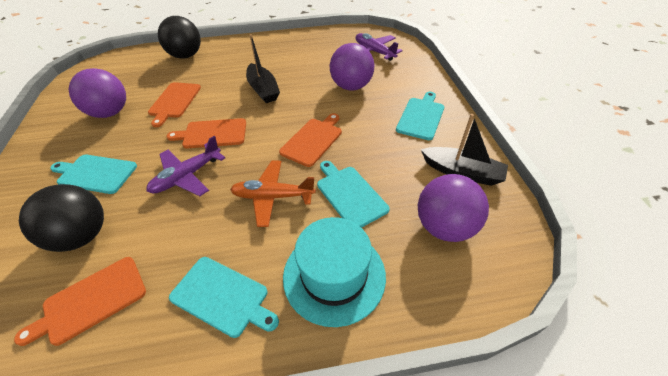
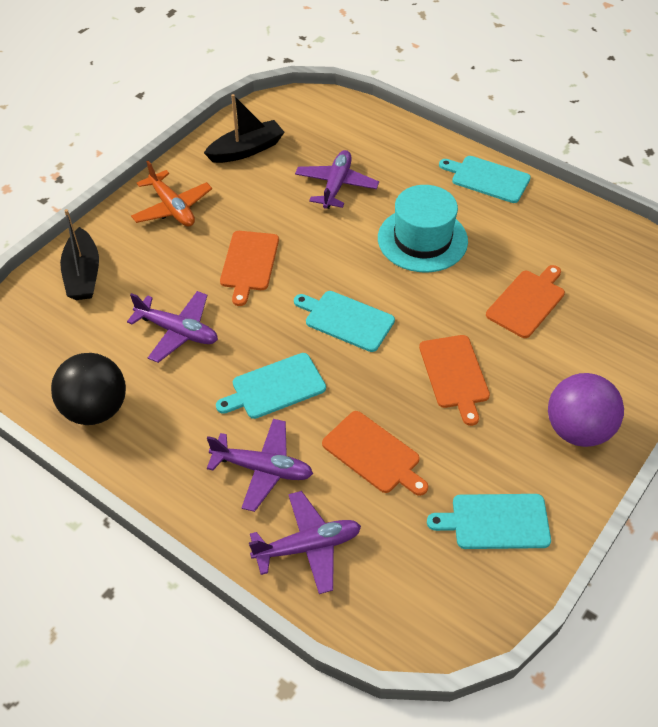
black ball: 2 -> 1
purple ball: 3 -> 1
purple plane: 2 -> 4

